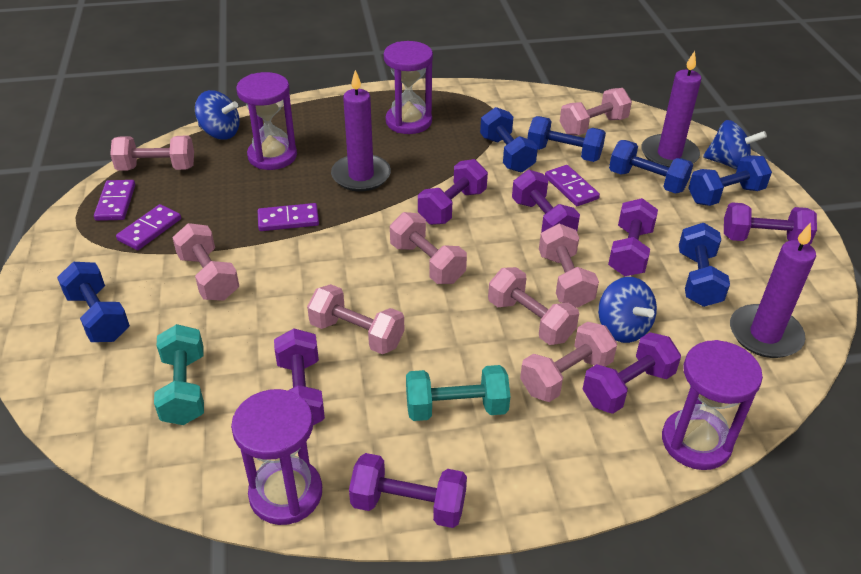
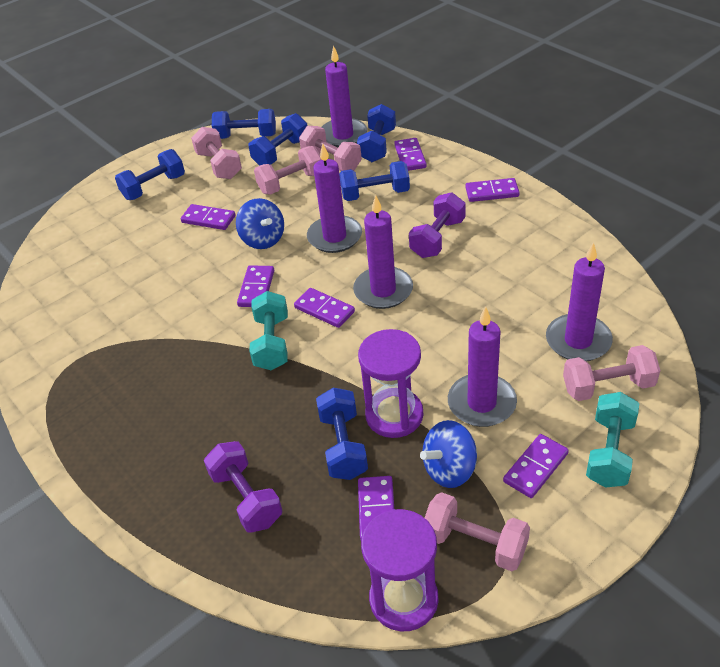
blue spinning top: 3 -> 2
pink dumbbell: 8 -> 5
purple candle: 3 -> 5
purple domino: 4 -> 7
purple dumbbell: 7 -> 2
purple hourglass: 4 -> 2

